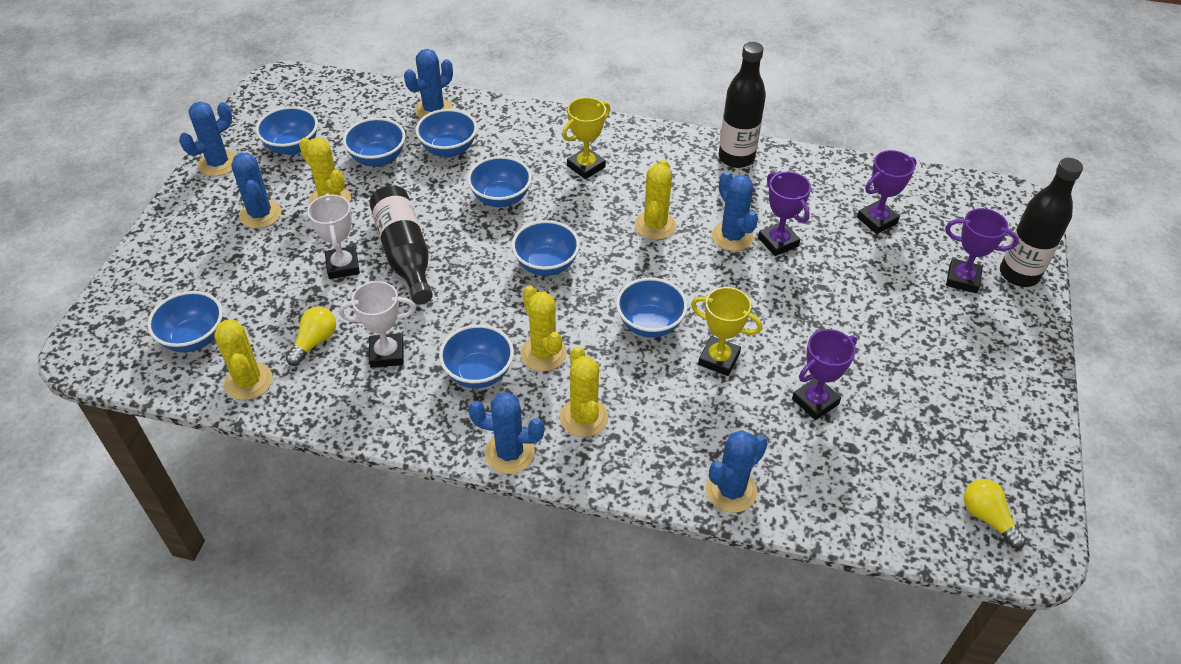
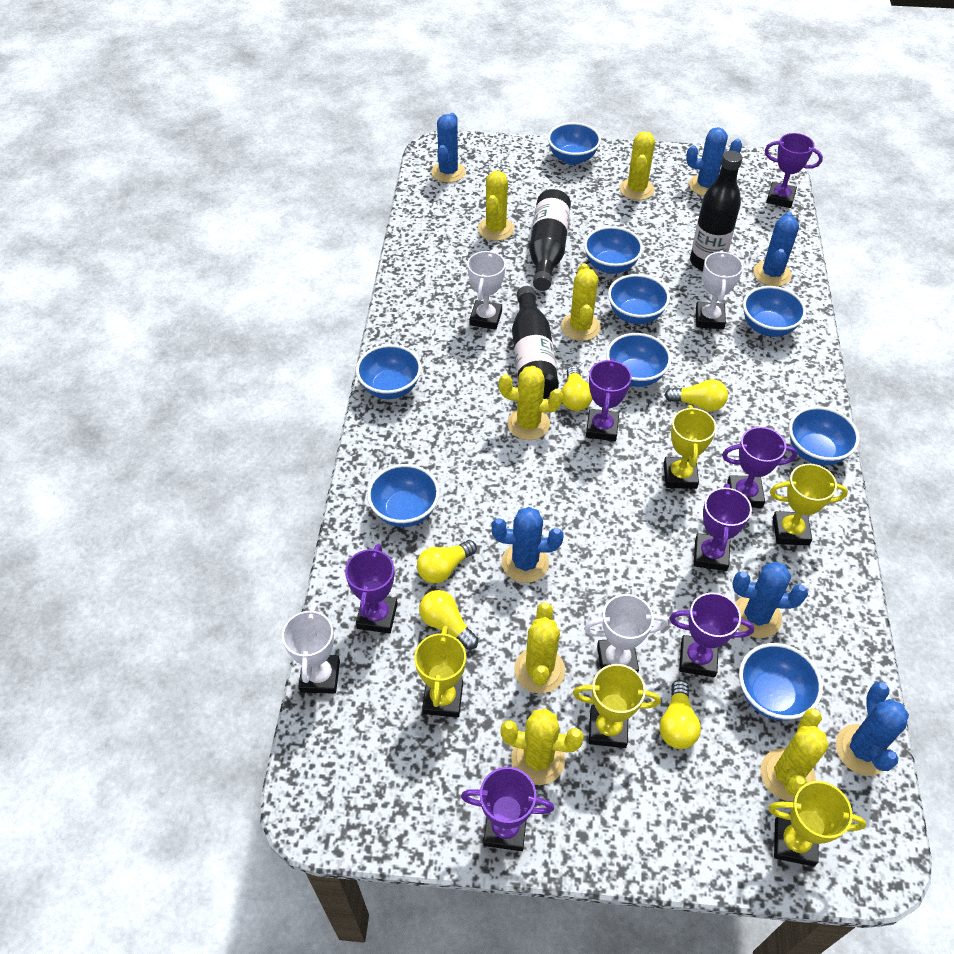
blue bowl: 8 -> 9
purple trophy: 4 -> 7
white trophy: 2 -> 4
yellow cactus: 5 -> 7
yellow light bulb: 2 -> 5
yellow trophy: 2 -> 5

